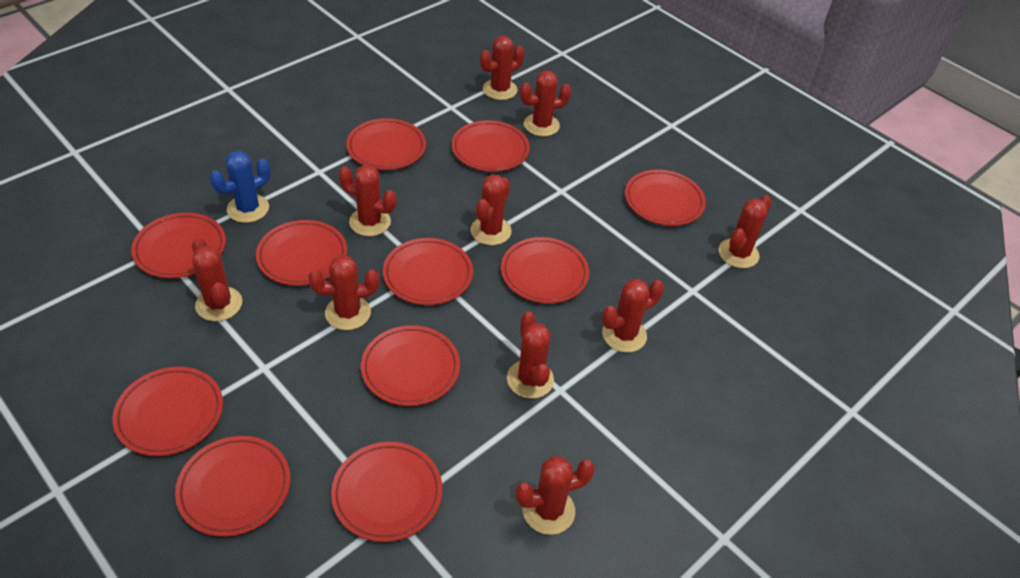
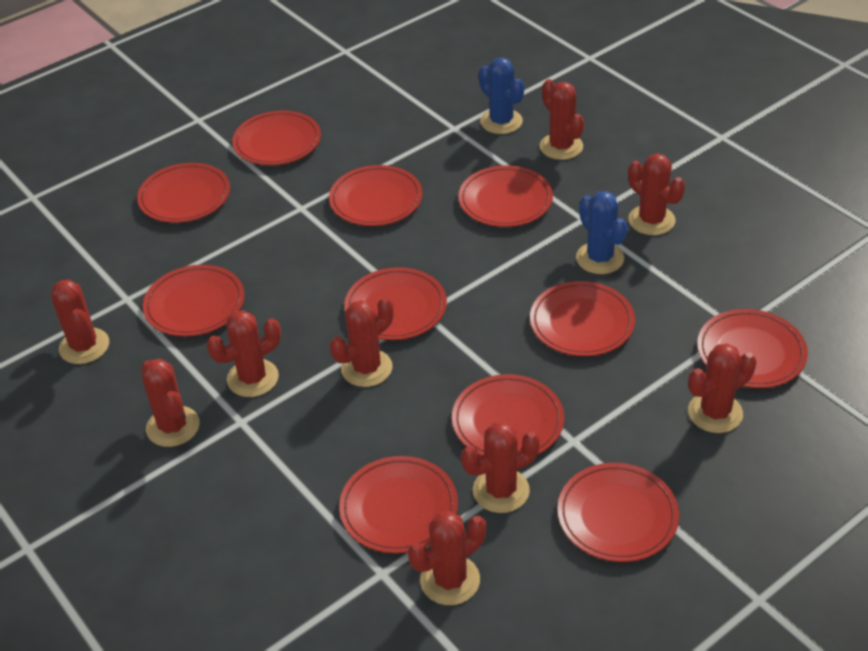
blue cactus: 1 -> 2
red cactus: 10 -> 9

